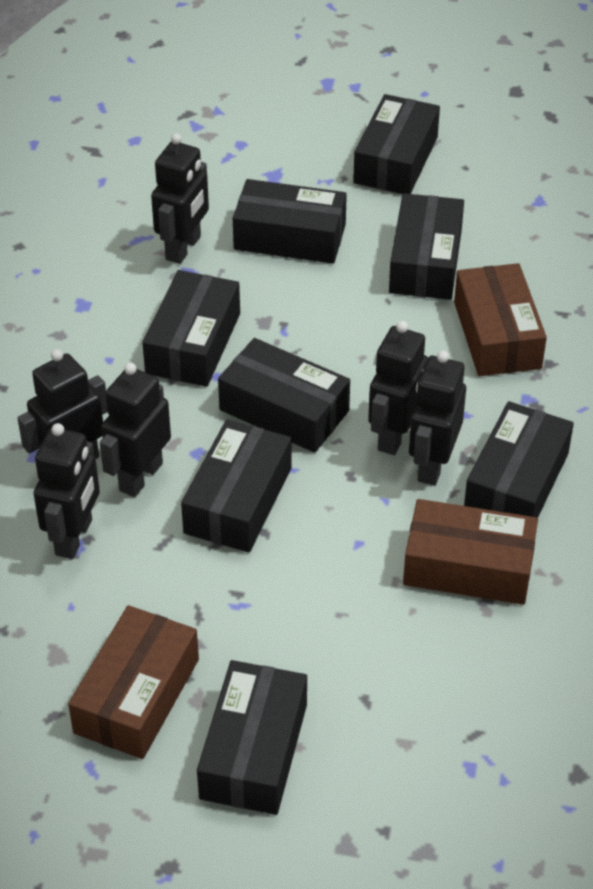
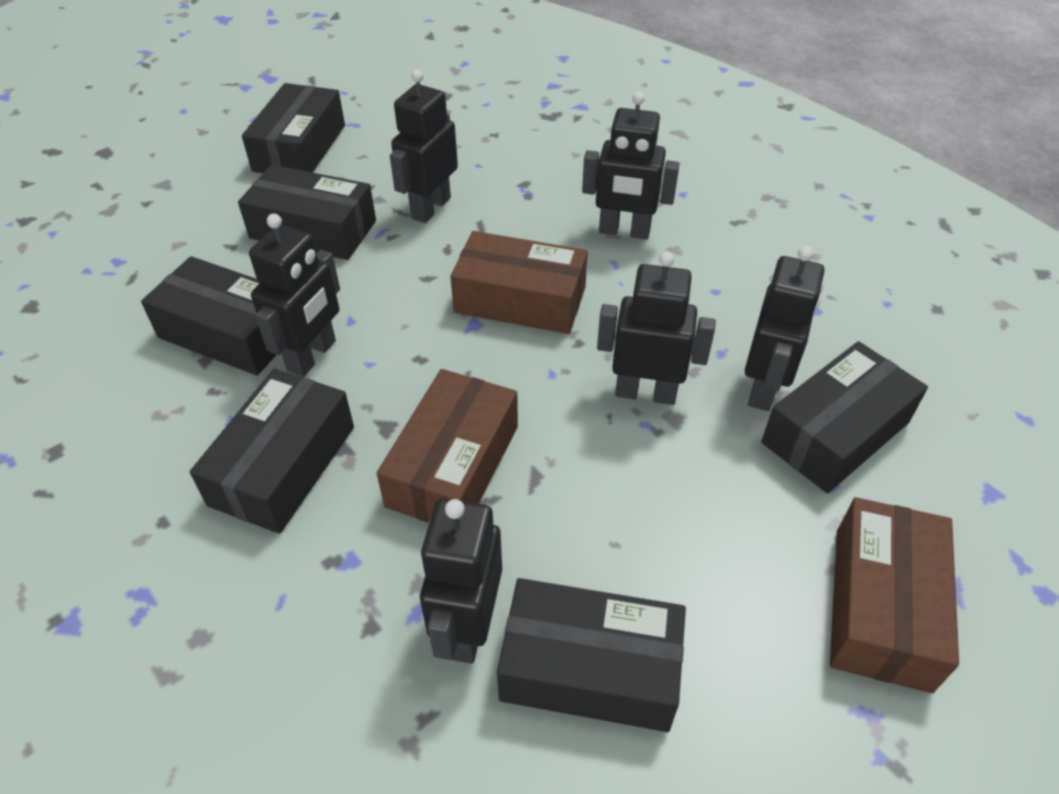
black box: 8 -> 6

